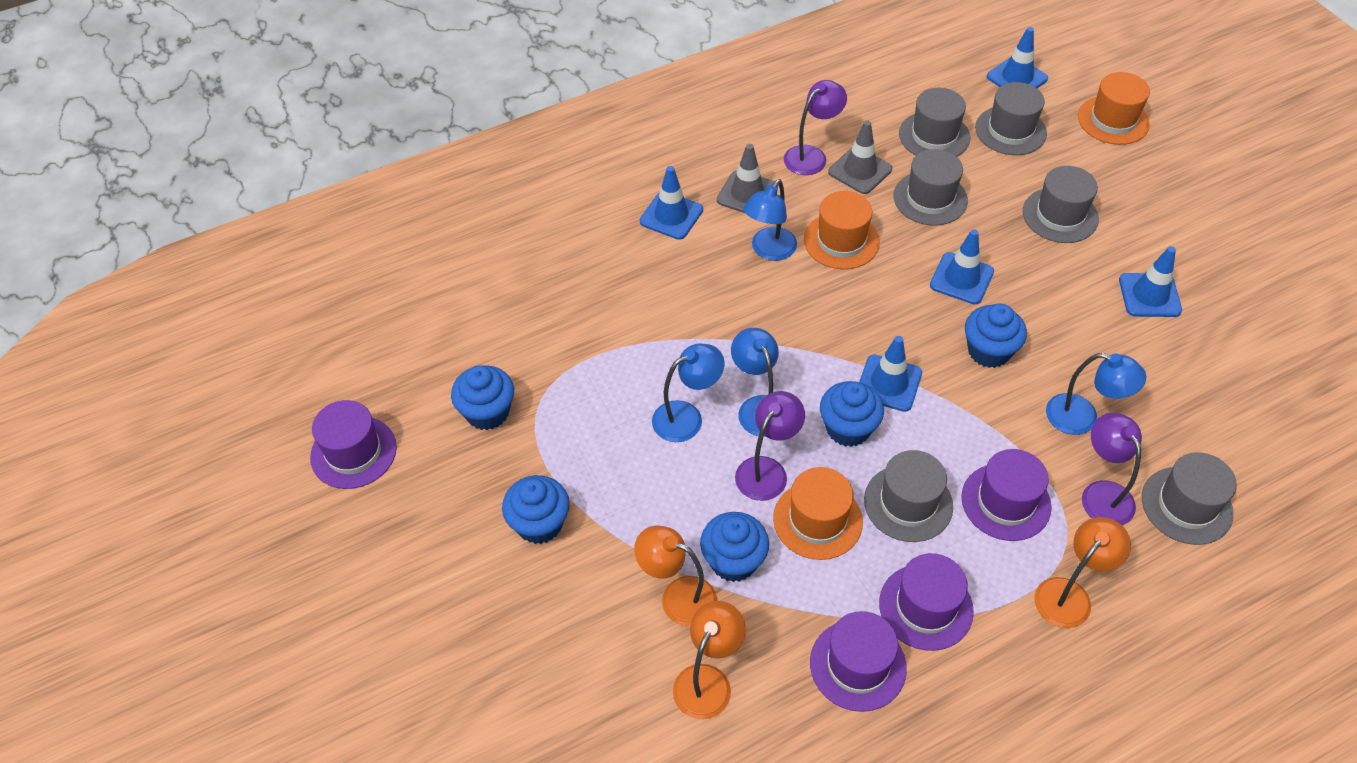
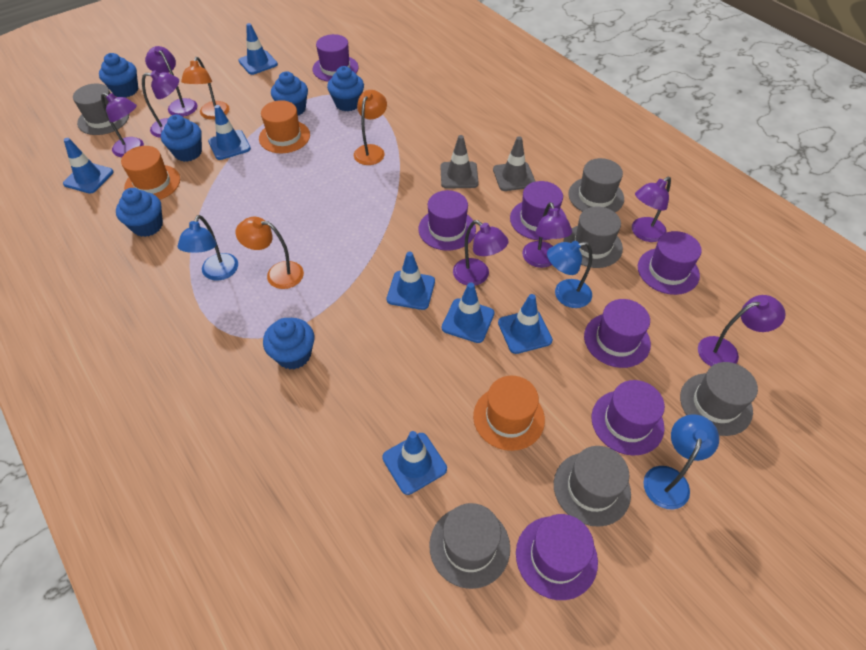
blue cupcake: 5 -> 6
blue lamp: 4 -> 3
blue traffic cone: 5 -> 7
purple hat: 4 -> 7
purple lamp: 3 -> 7

